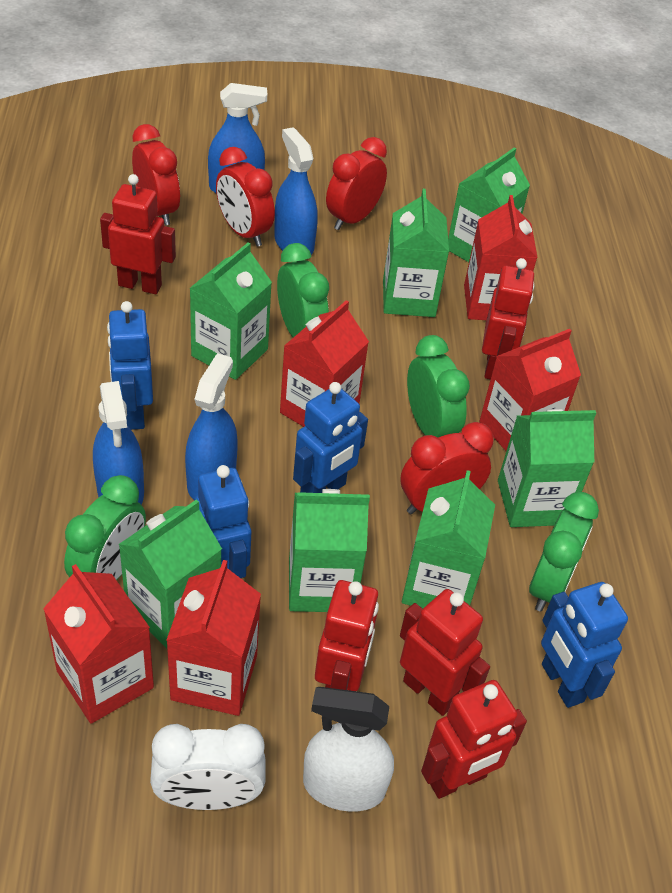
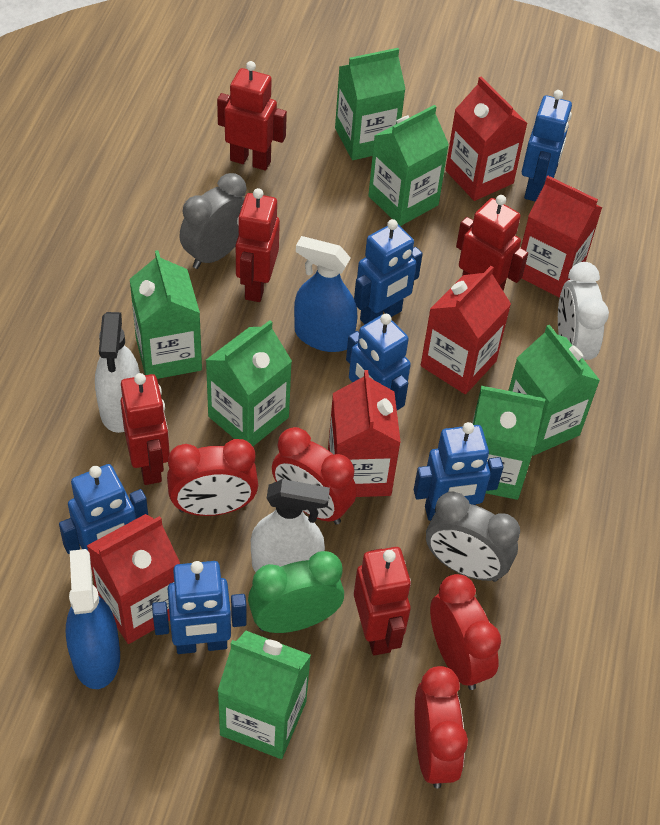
blue robot: 4 -> 6
blue spray bottle: 4 -> 2
green clock: 4 -> 1
grey clock: 0 -> 2
white spray bottle: 1 -> 2

